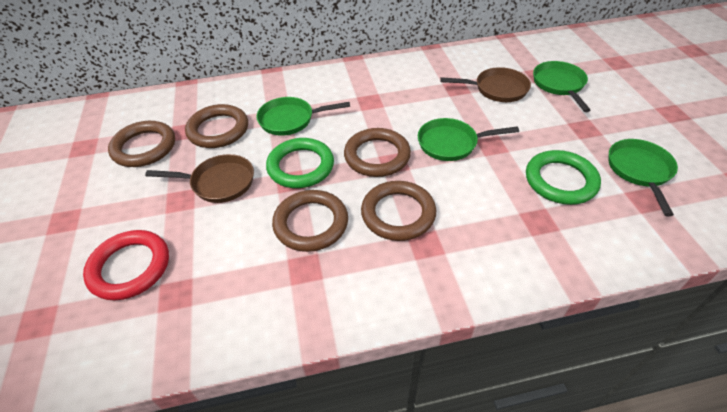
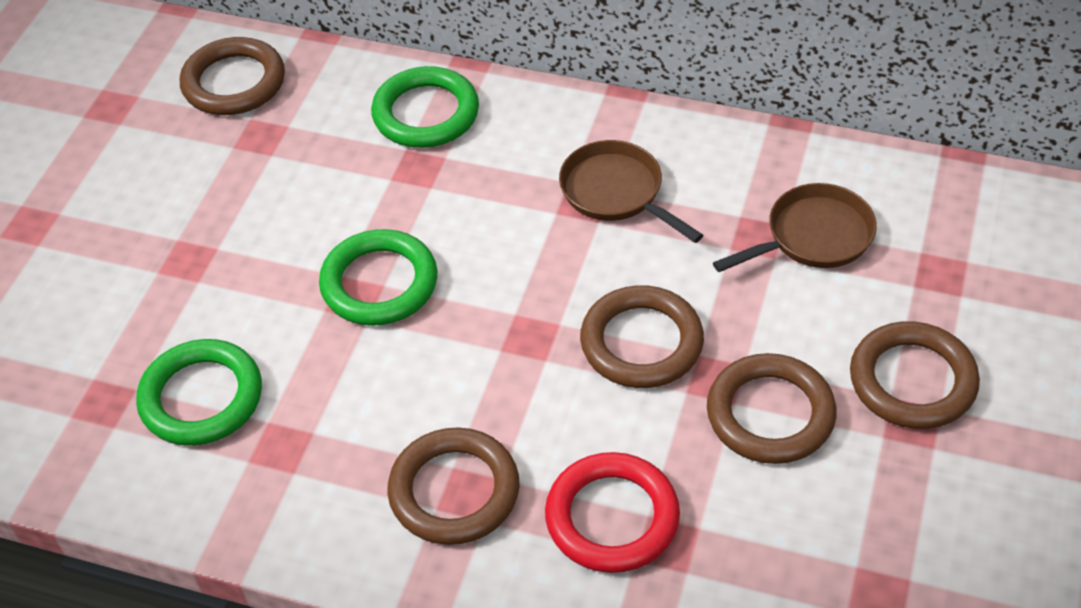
green pan: 4 -> 0
green ring: 2 -> 3

